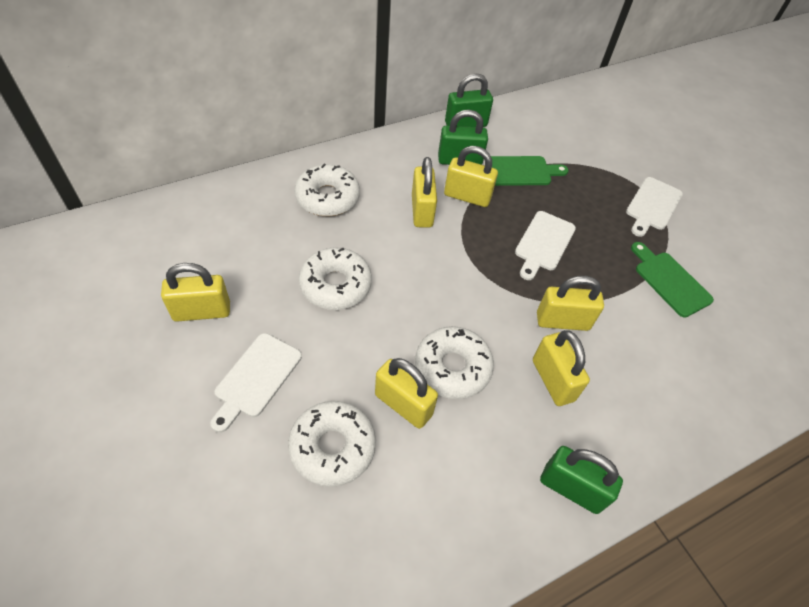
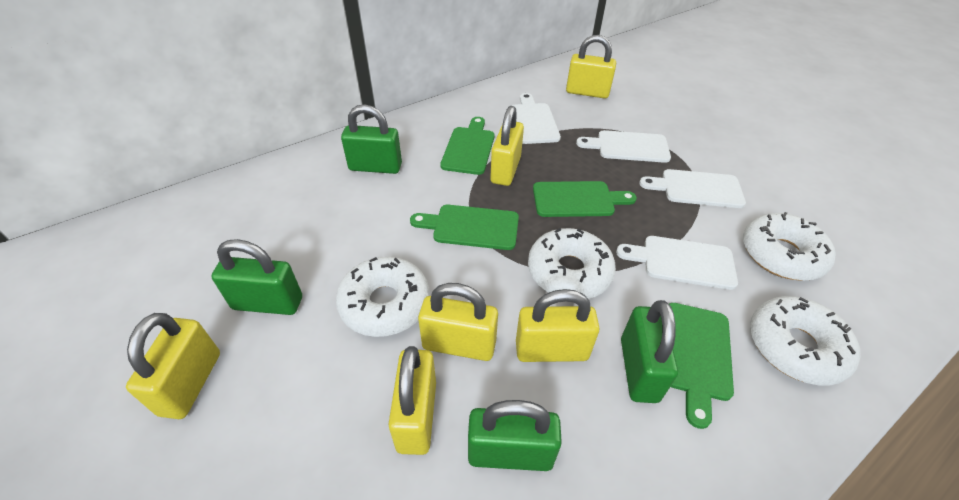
green cutting board: 2 -> 4
green padlock: 3 -> 4
white cutting board: 3 -> 4

